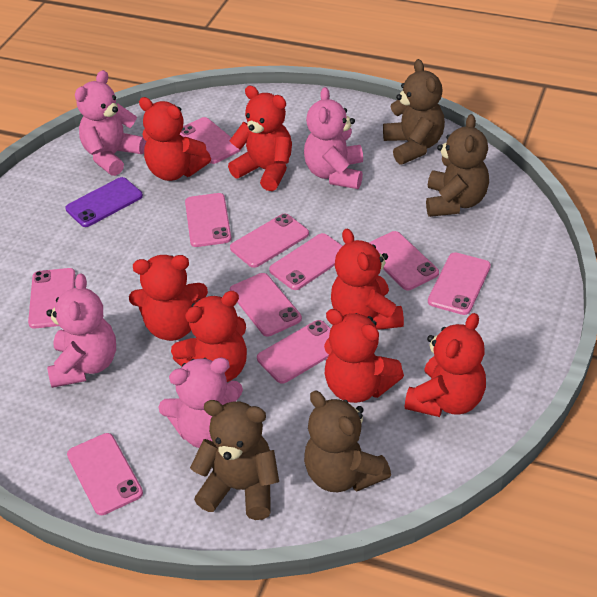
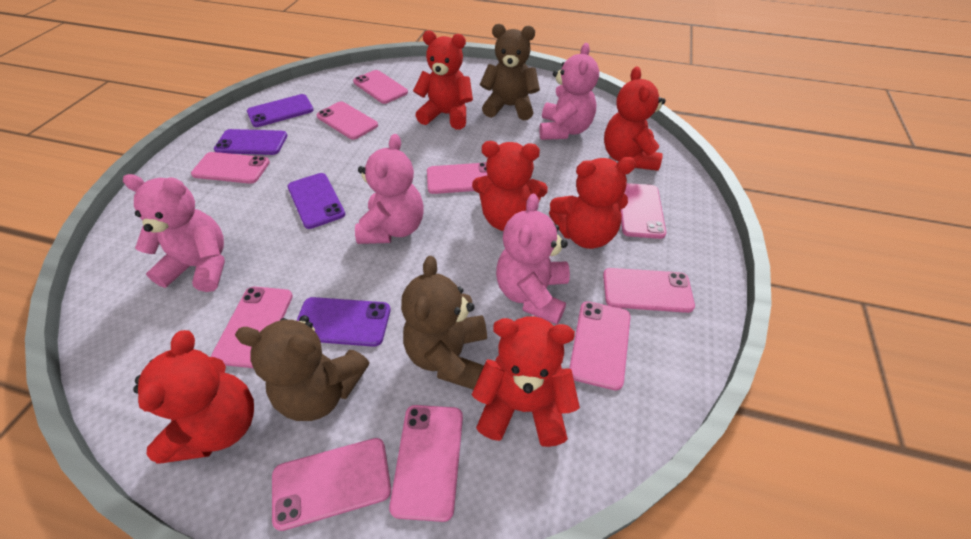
brown teddy bear: 4 -> 3
purple phone: 1 -> 4
red teddy bear: 7 -> 6

